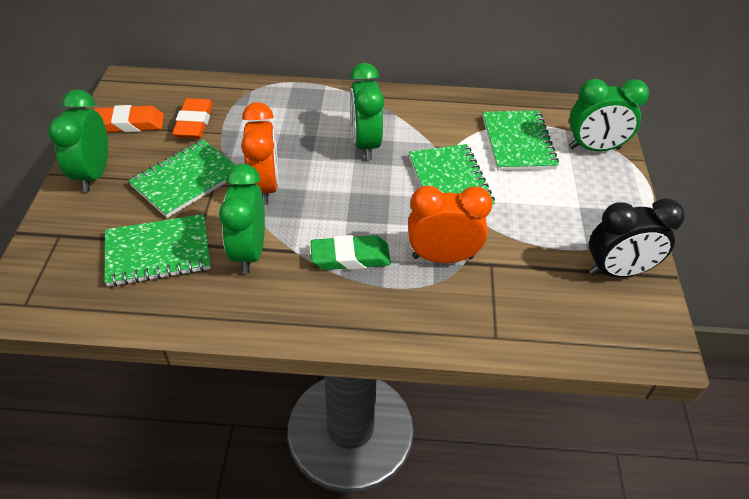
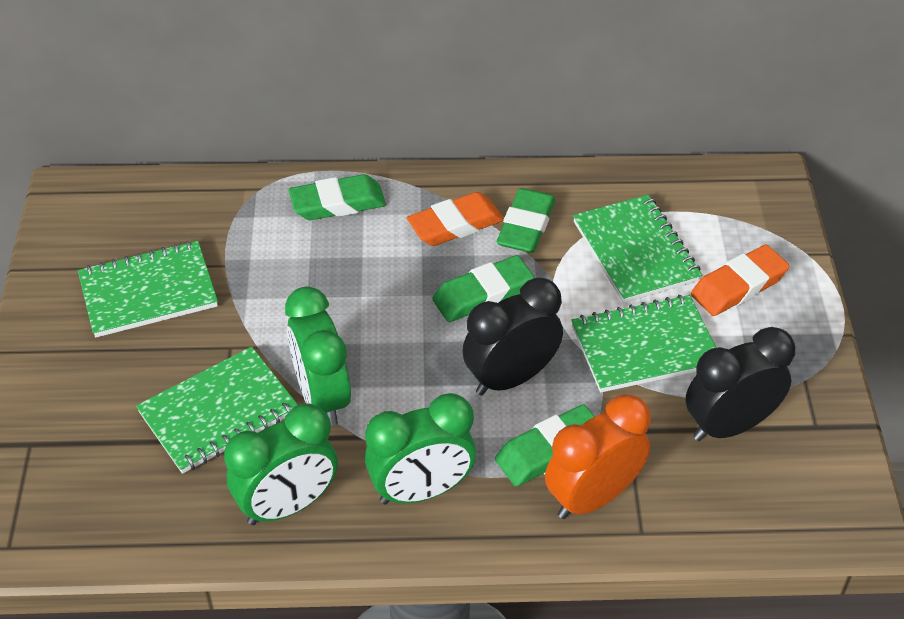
black clock: 1 -> 2
green clock: 4 -> 3
green eraser: 1 -> 4
orange clock: 2 -> 1

